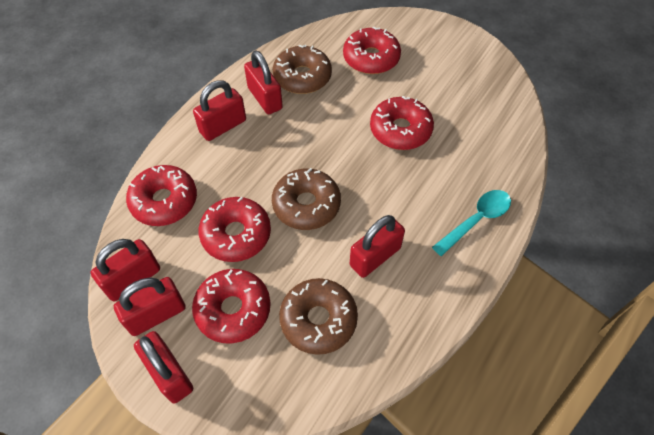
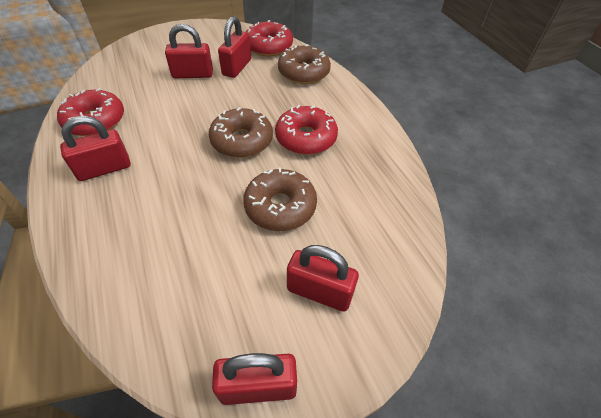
red donut: 5 -> 3
red padlock: 6 -> 5
turquoise spoon: 1 -> 0

